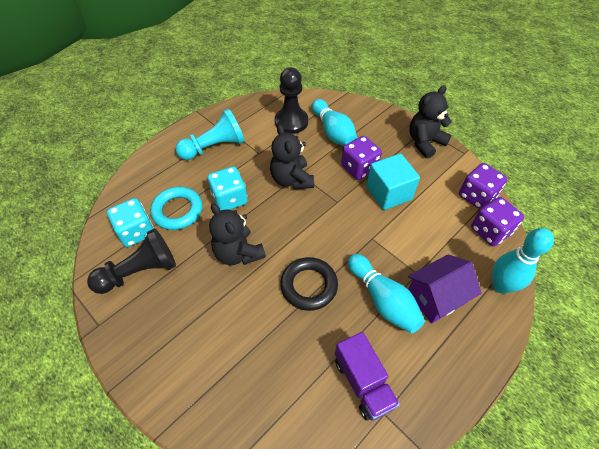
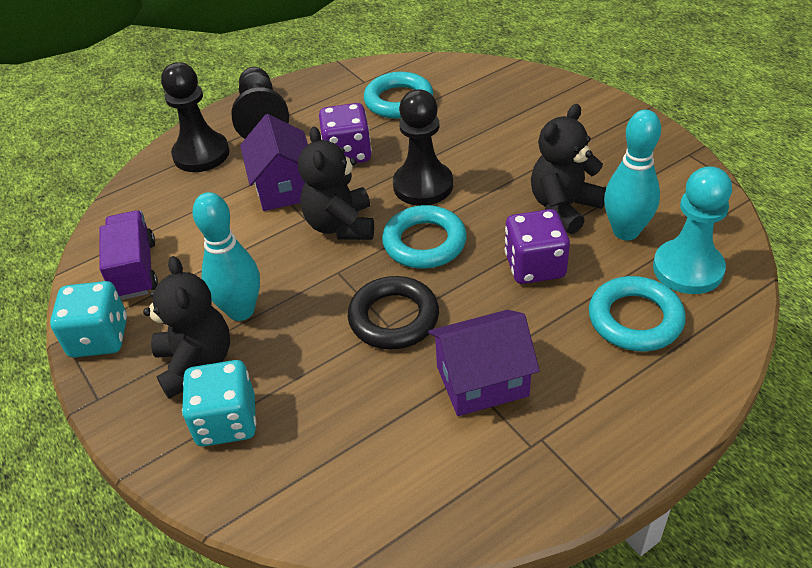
black pawn: 2 -> 3
purple dice: 3 -> 2
purple house: 1 -> 2
turquoise bowling pin: 3 -> 2
turquoise cube: 1 -> 0
turquoise ring: 1 -> 3

